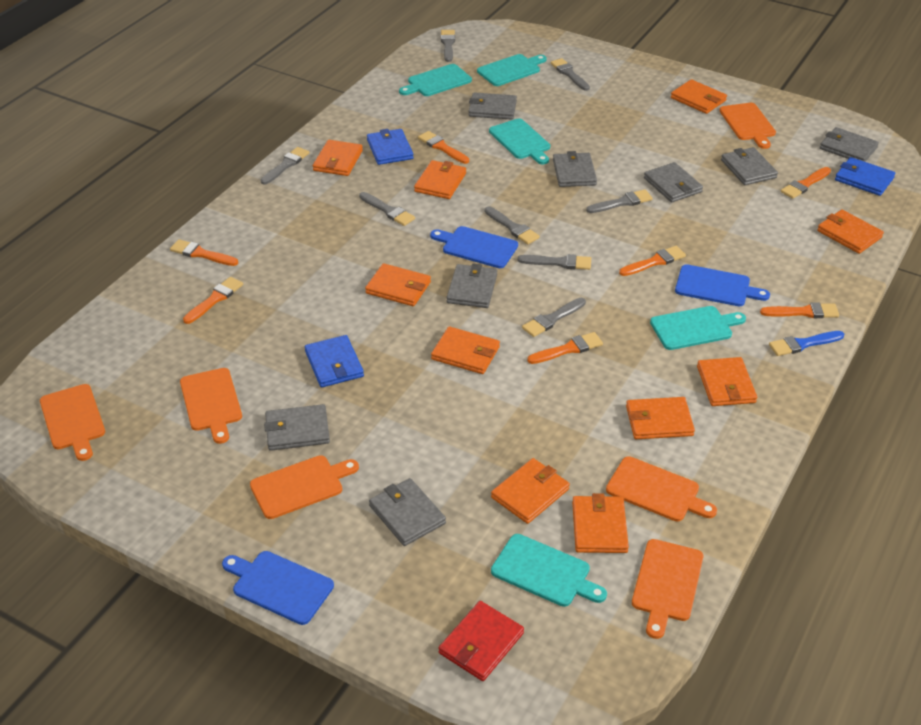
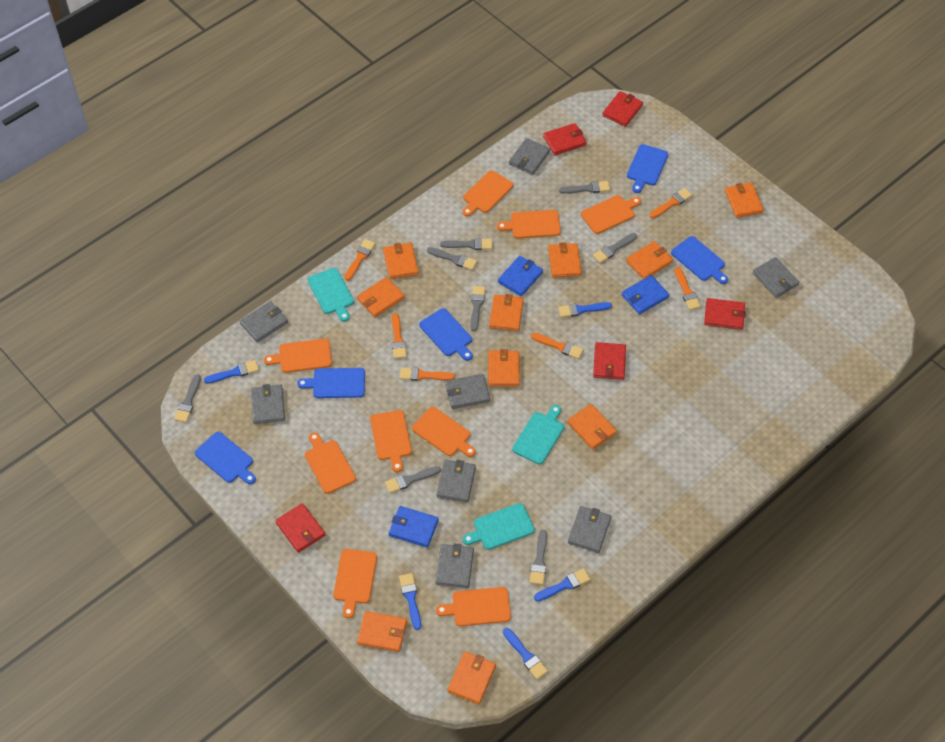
blue brush: 1 -> 5
blue cutting board: 3 -> 5
orange brush: 7 -> 6
orange cutting board: 6 -> 9
red wallet: 1 -> 5
turquoise cutting board: 5 -> 3

